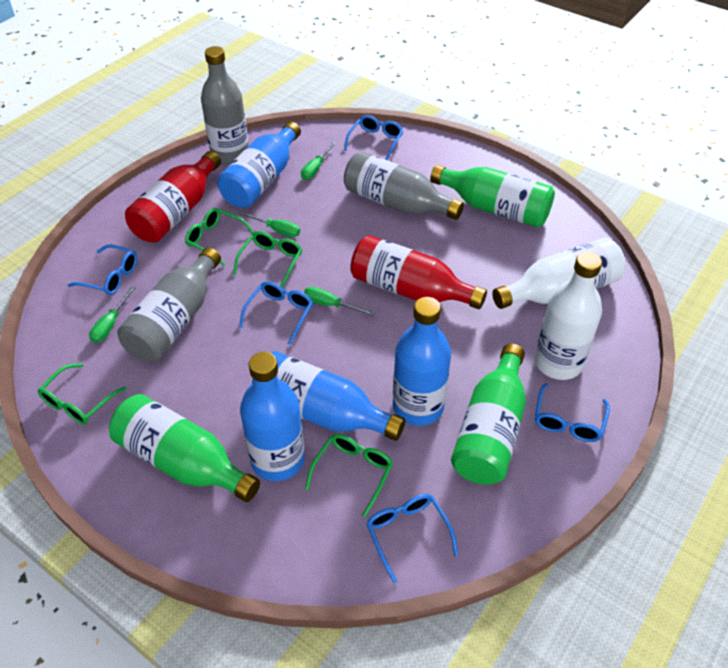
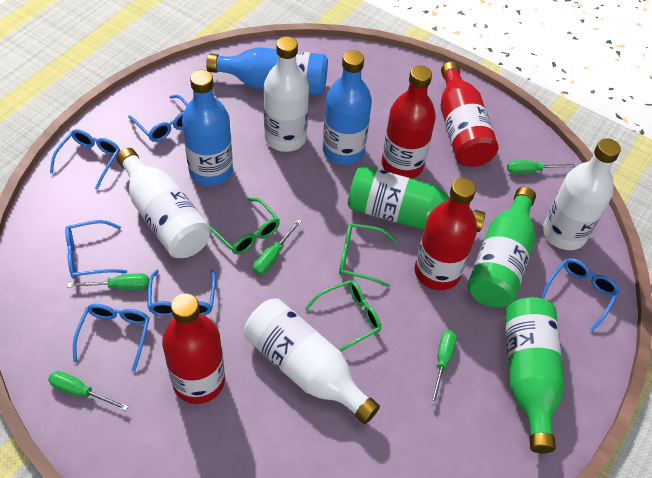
blue bottle: 4 -> 3
blue glasses: 5 -> 6
green glasses: 4 -> 3
green screwdriver: 4 -> 5
grey bottle: 3 -> 0
red bottle: 2 -> 4
white bottle: 2 -> 4

